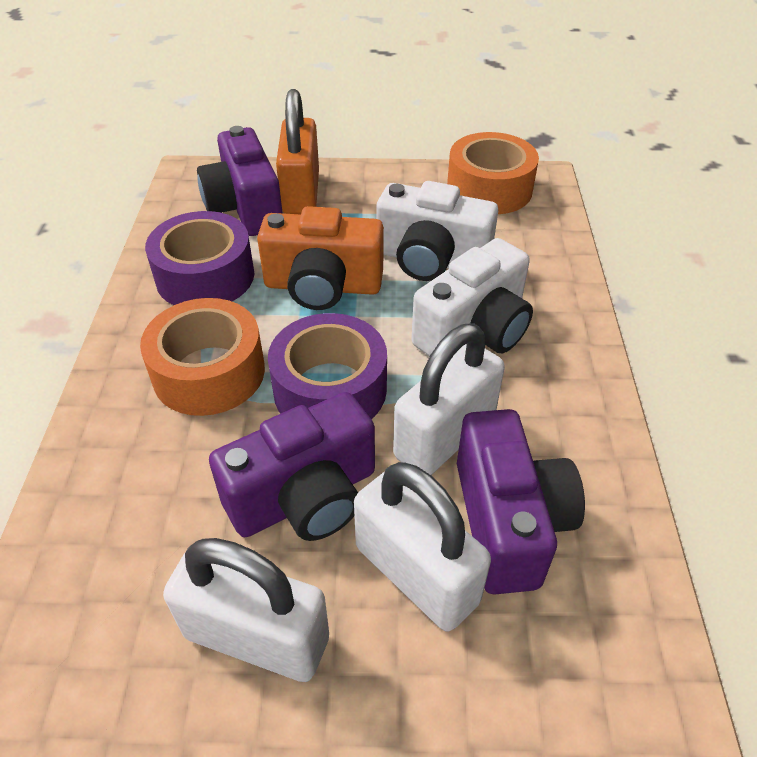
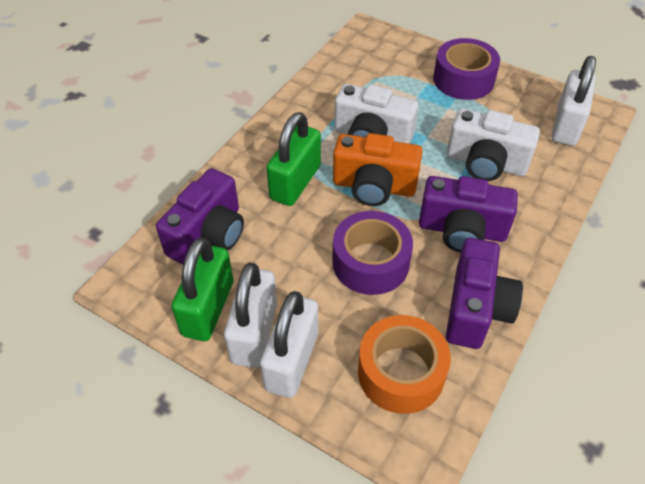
green padlock: 0 -> 2
orange padlock: 1 -> 0
orange tape: 2 -> 1

